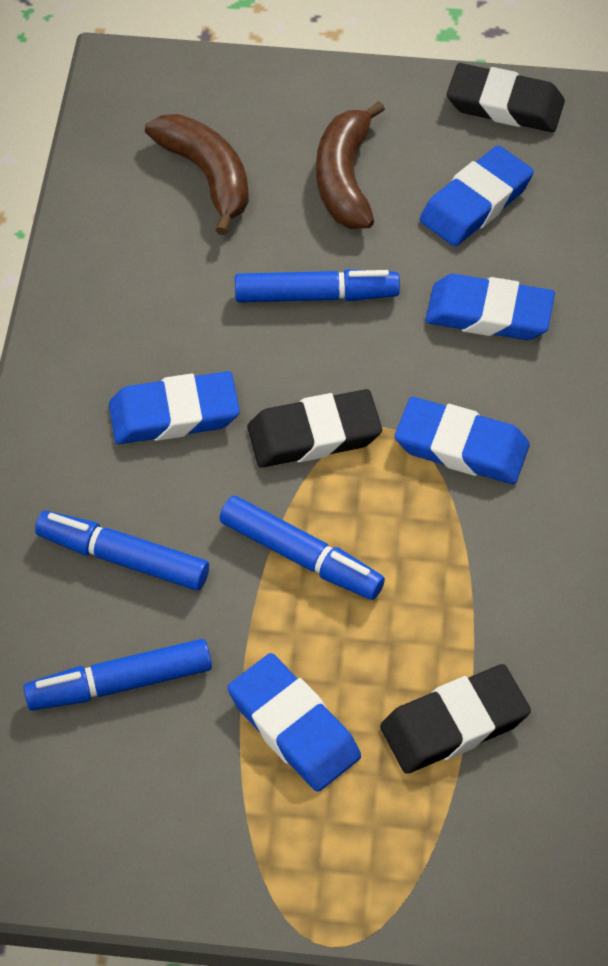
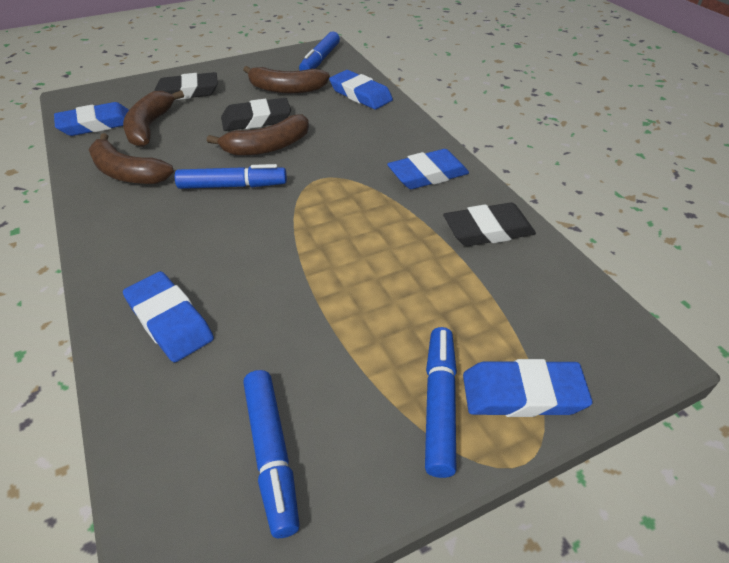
brown banana: 2 -> 4

